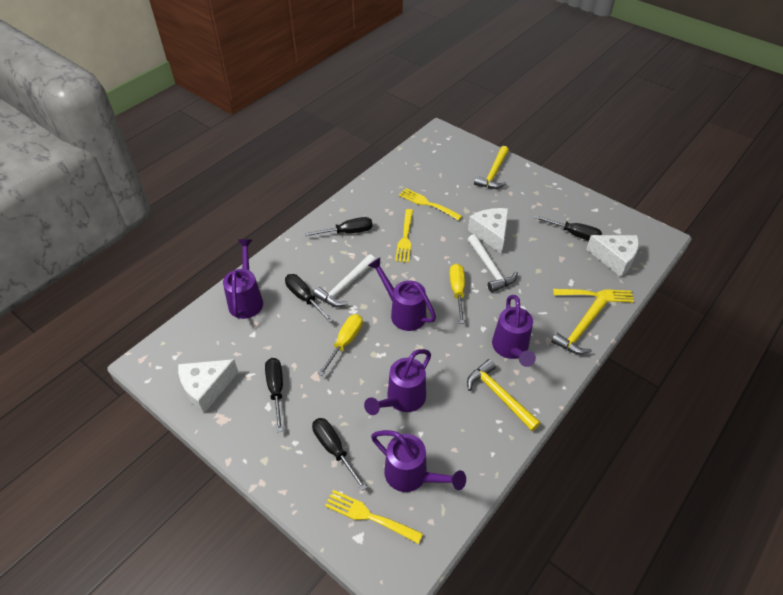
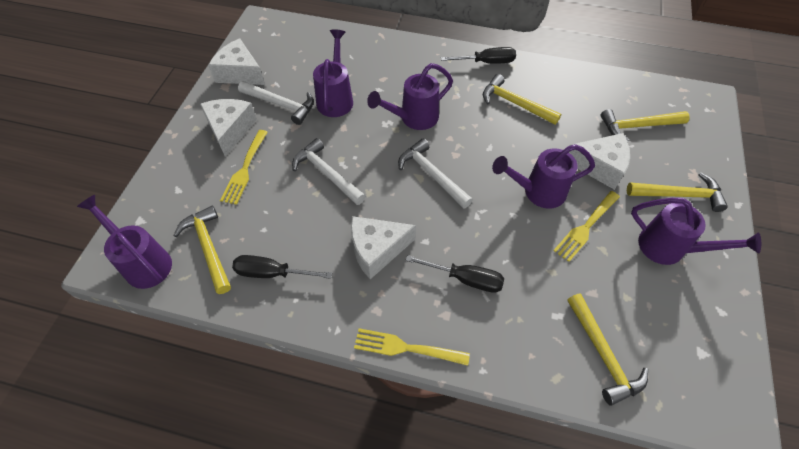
black screwdriver: 5 -> 3
white cheese: 3 -> 4
white hammer: 2 -> 3
yellow fork: 4 -> 3
yellow hammer: 3 -> 5
yellow screwdriver: 2 -> 0

